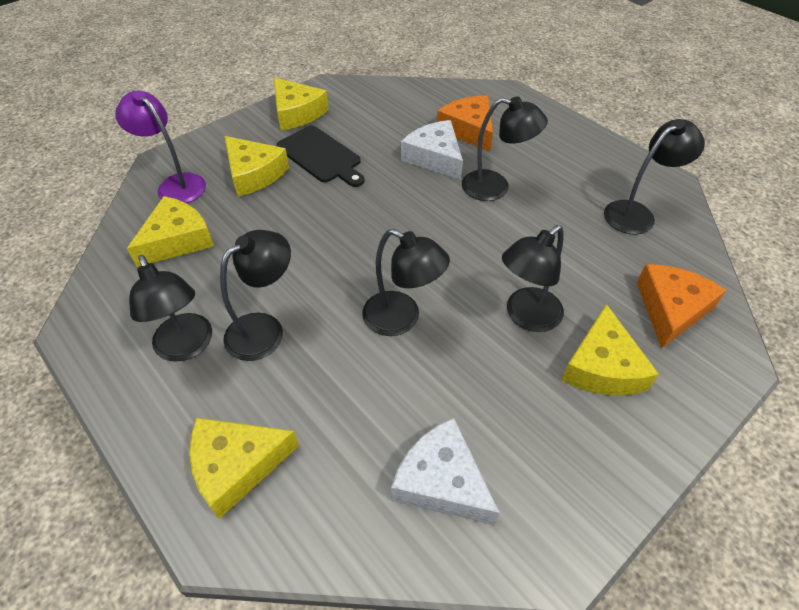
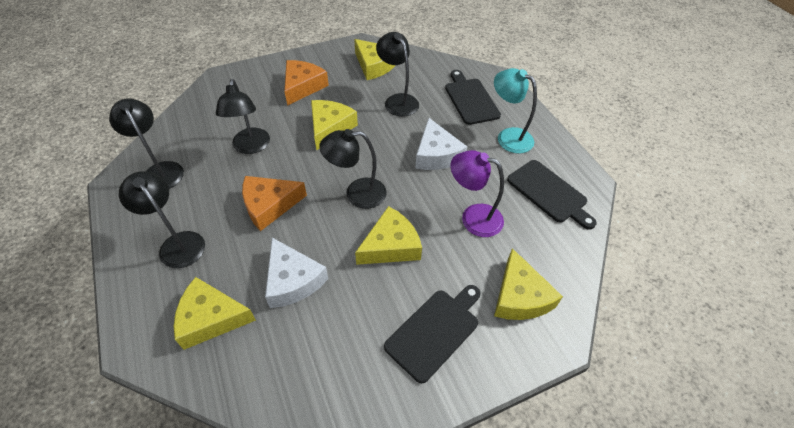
black cutting board: 1 -> 3
black lamp: 6 -> 5
turquoise lamp: 0 -> 1

